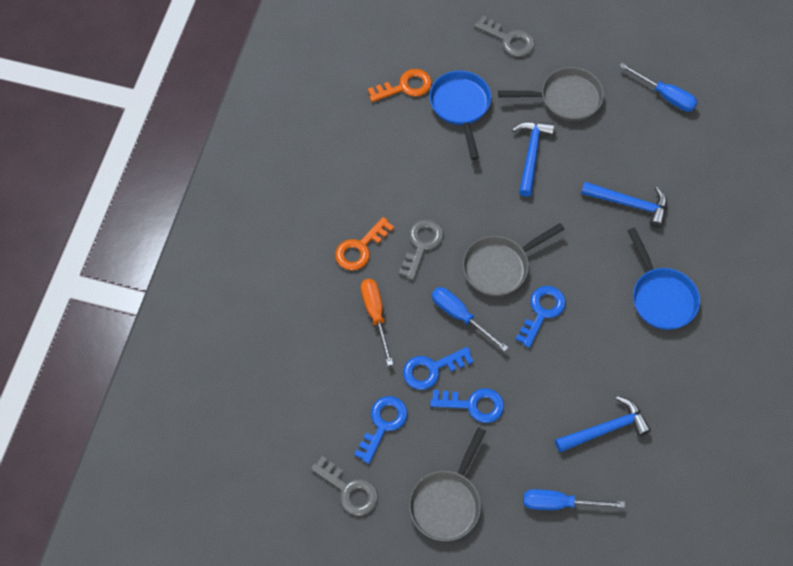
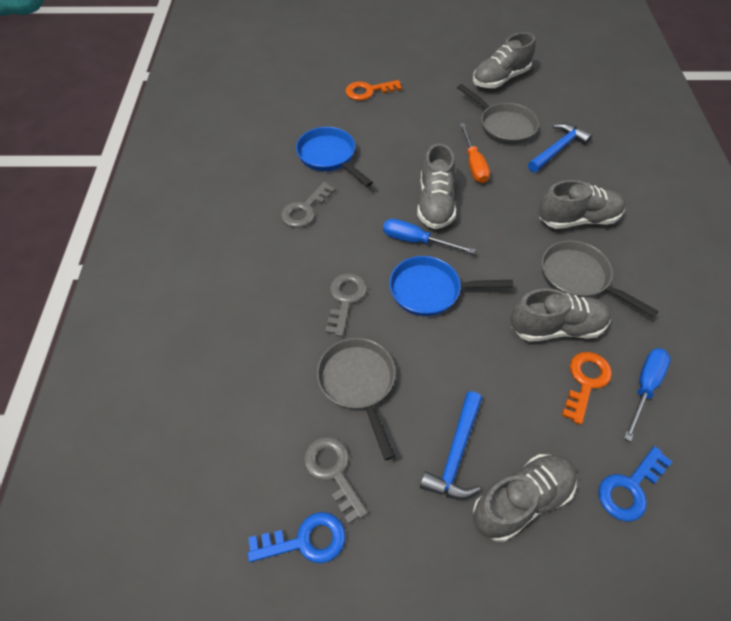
blue hammer: 3 -> 2
blue key: 4 -> 2
blue screwdriver: 3 -> 2
grey shoe: 0 -> 5

